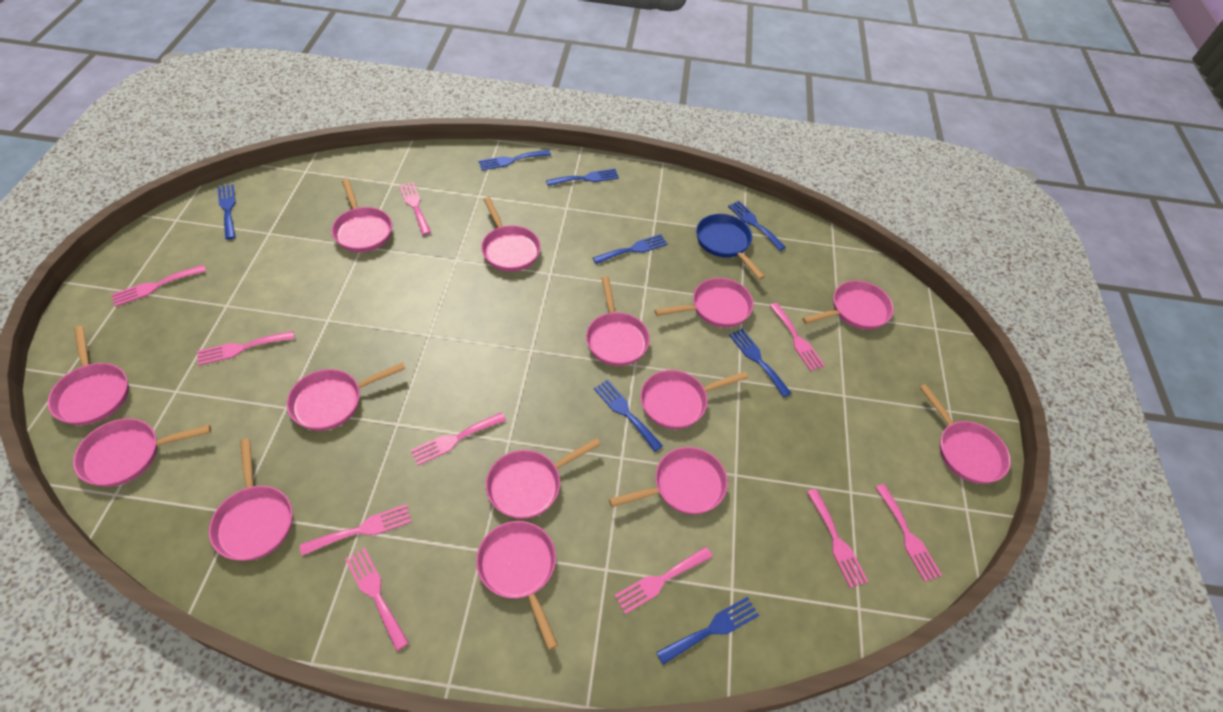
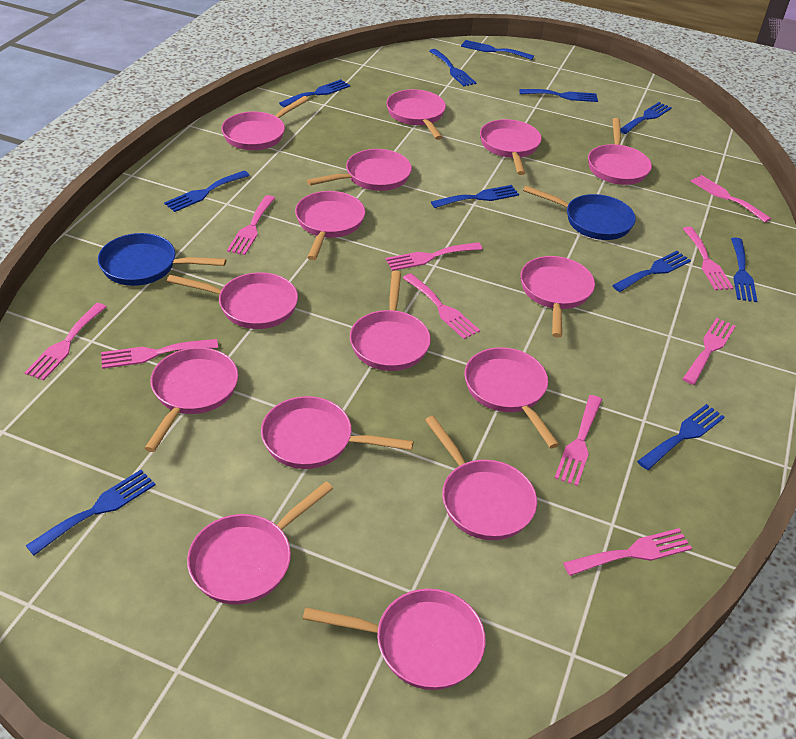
blue fork: 8 -> 11
blue pan: 1 -> 2
pink pan: 14 -> 15

